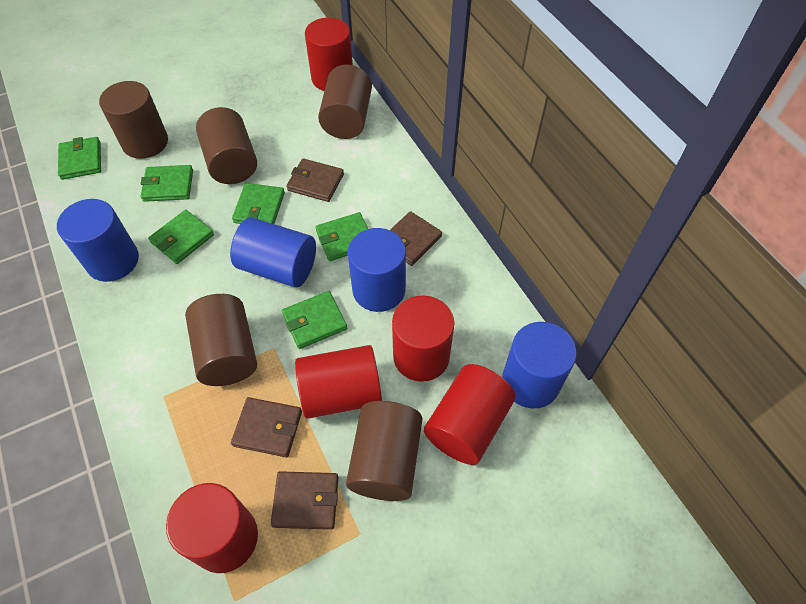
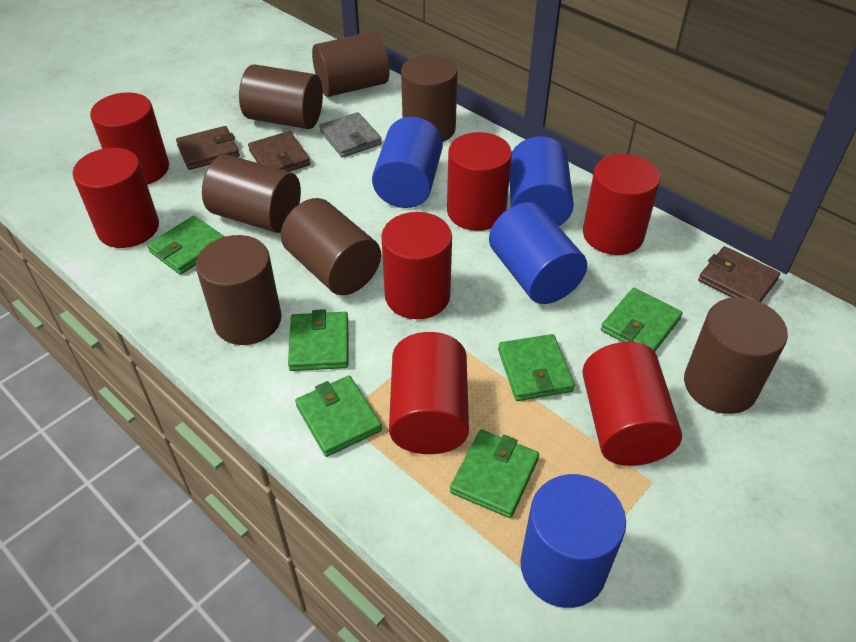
brown cylinder: 5 -> 7
brown wallet: 4 -> 3
grey wallet: 0 -> 1
red cylinder: 5 -> 7

